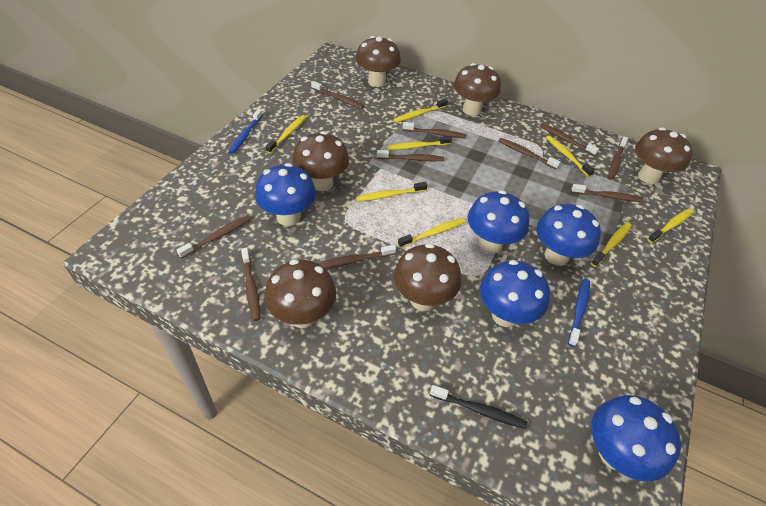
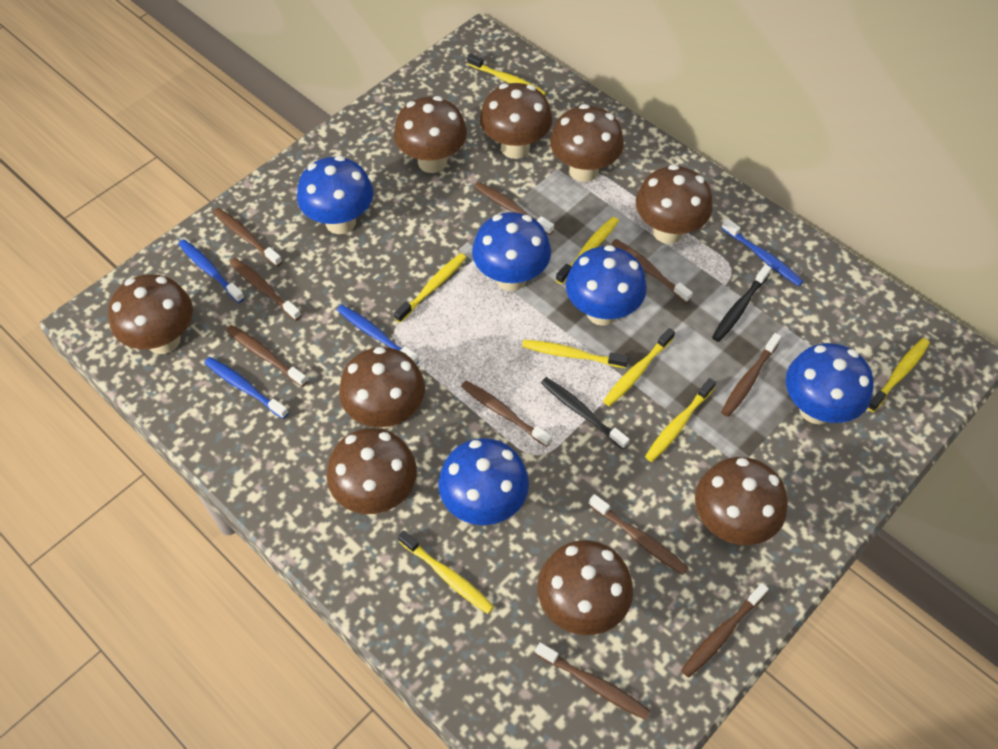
black toothbrush: 1 -> 2
blue toothbrush: 2 -> 4
brown mushroom: 6 -> 9

